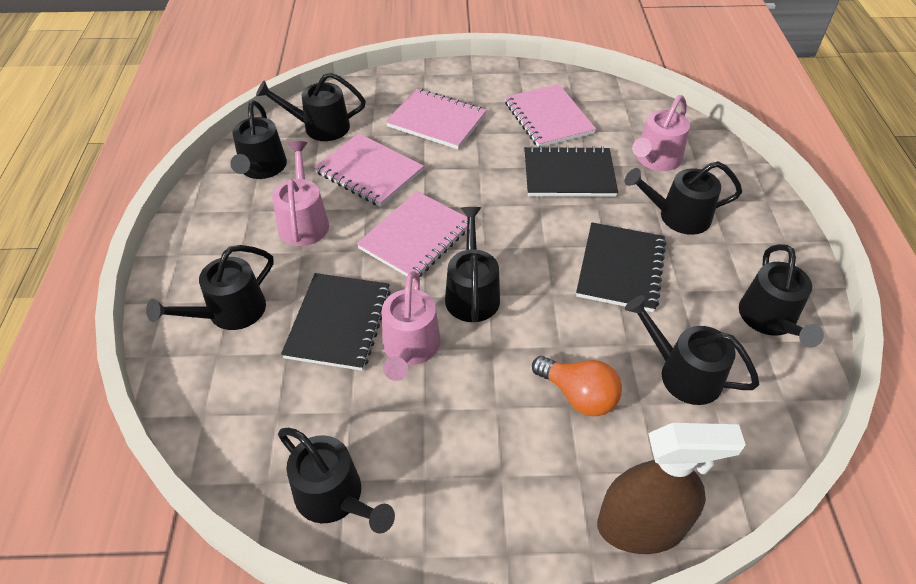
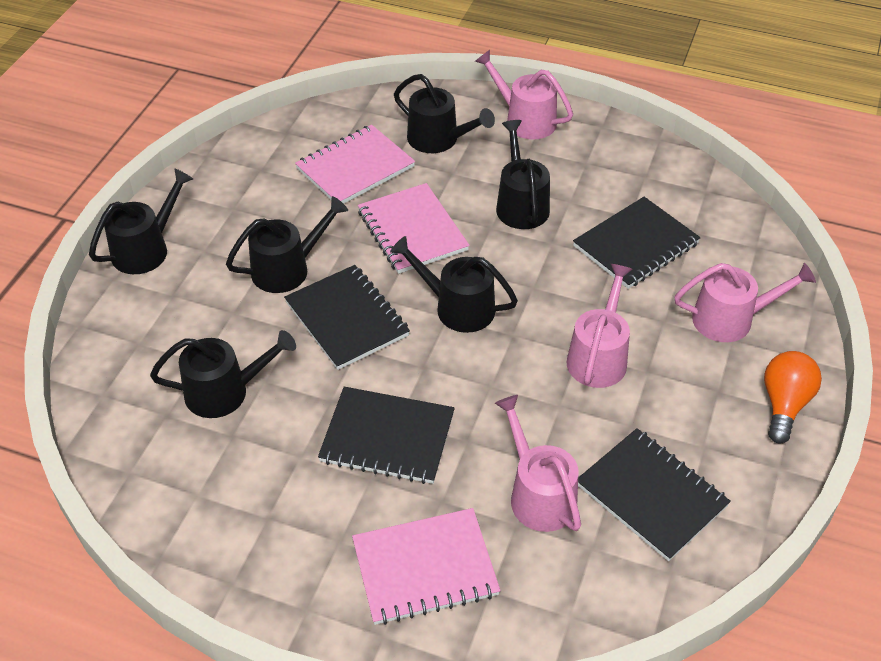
black notebook: 3 -> 4
black watering can: 8 -> 6
brown spray bottle: 1 -> 0
pink notebook: 4 -> 3
pink watering can: 3 -> 4

